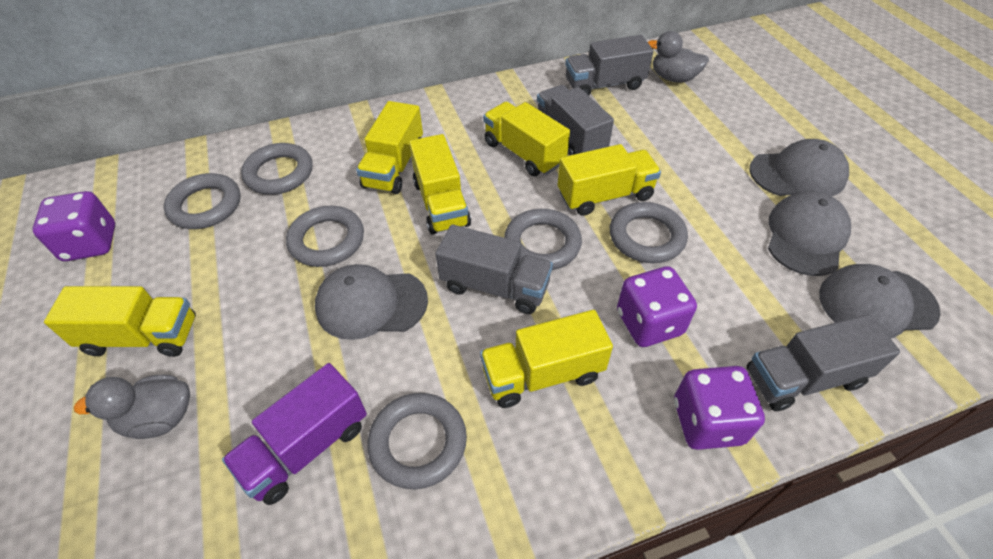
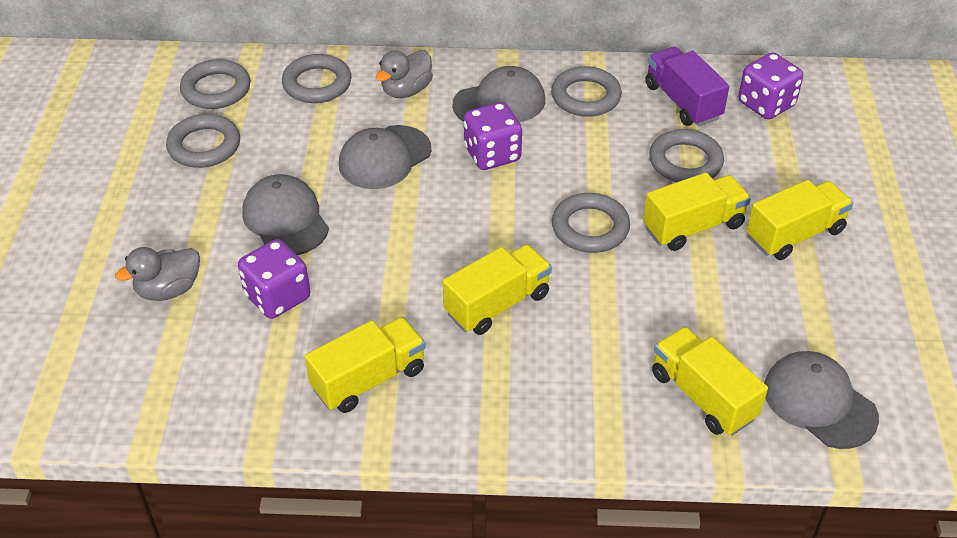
grey truck: 4 -> 0
yellow truck: 6 -> 5

